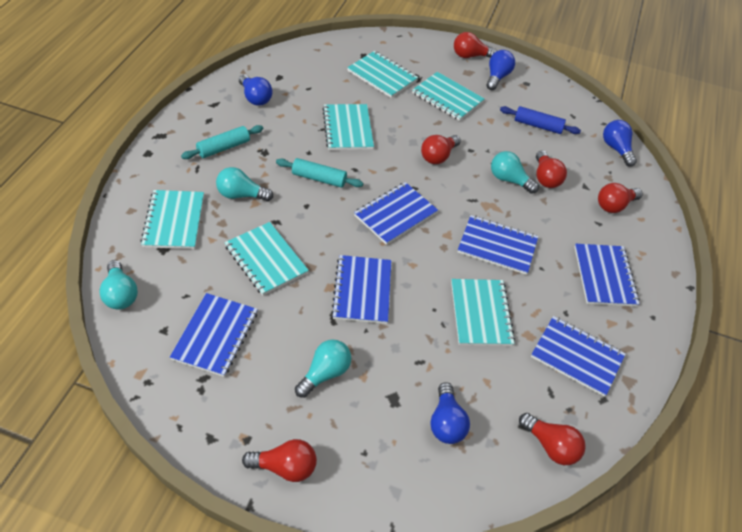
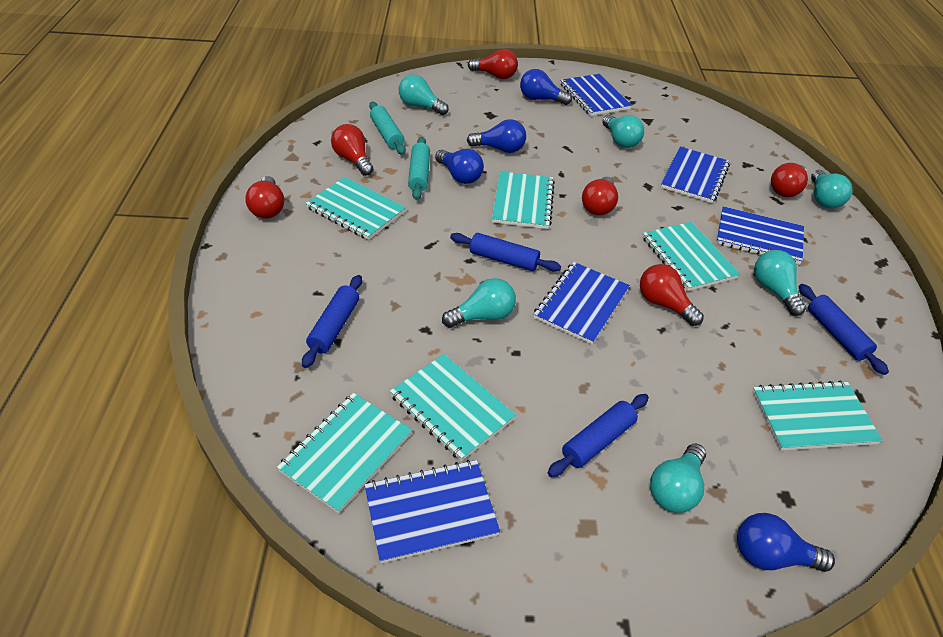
blue notebook: 6 -> 5
blue rolling pin: 1 -> 4
turquoise light bulb: 4 -> 6

